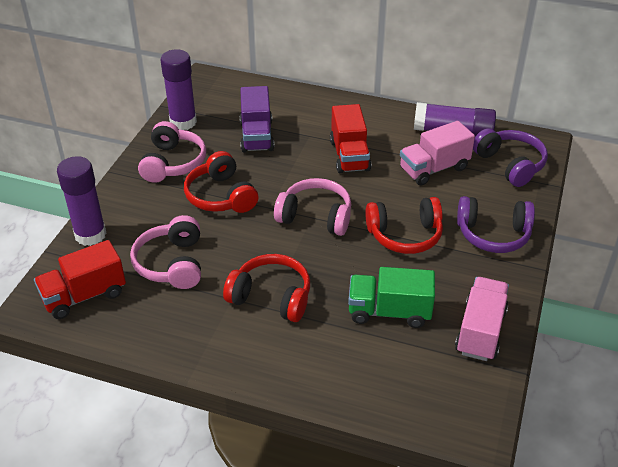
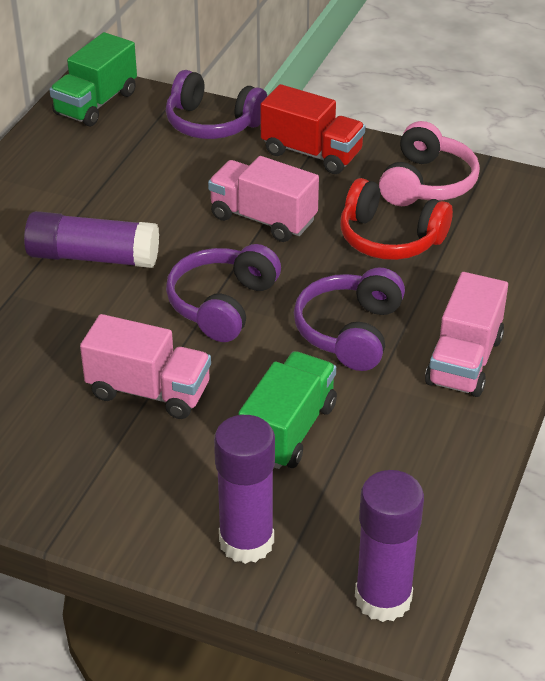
green truck: 1 -> 2
pink headphones: 3 -> 1
pink truck: 2 -> 3
purple headphones: 2 -> 3
purple truck: 1 -> 0
red headphones: 3 -> 1
red truck: 2 -> 1

